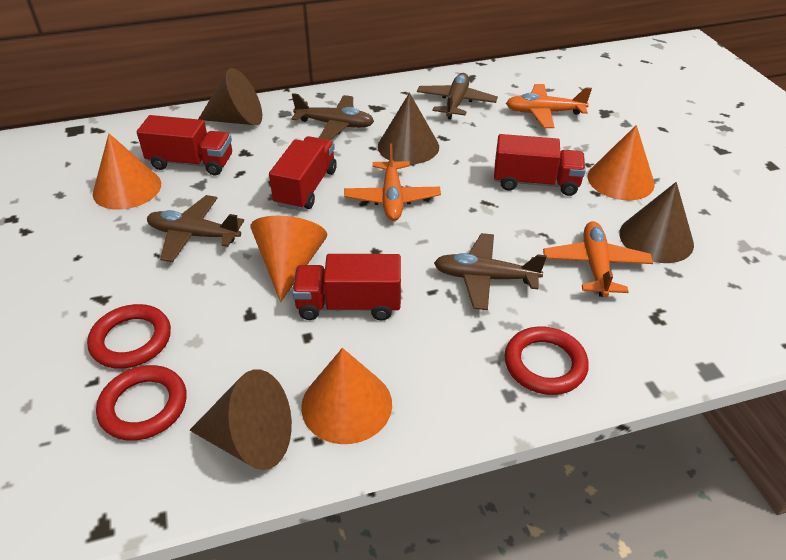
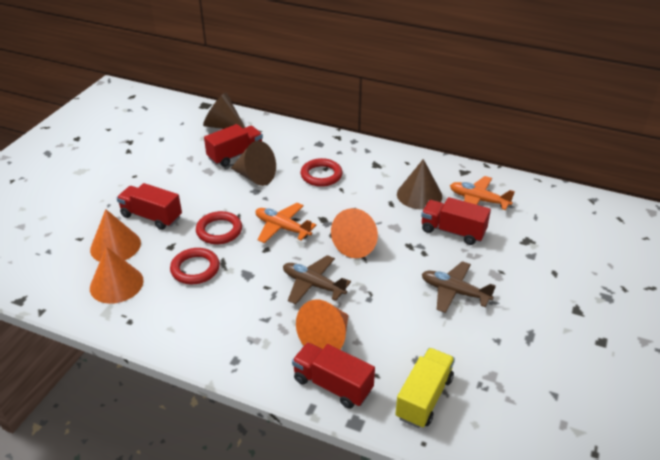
brown cone: 4 -> 3
brown plane: 4 -> 2
orange plane: 3 -> 2
yellow truck: 0 -> 1

